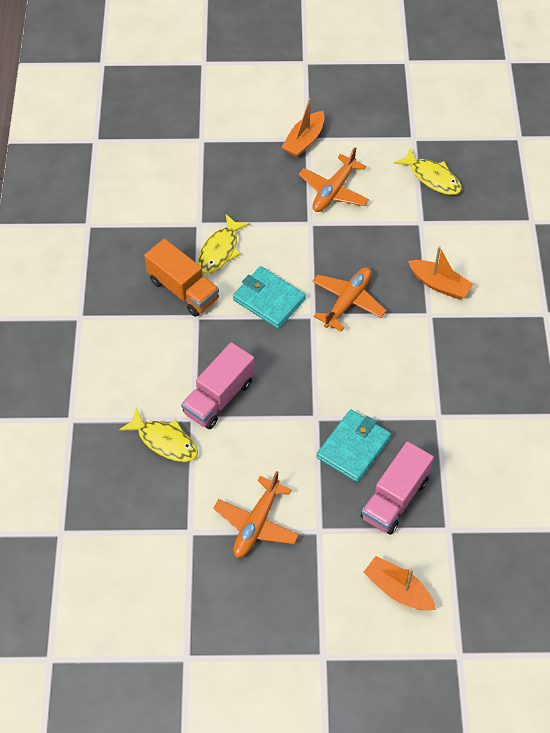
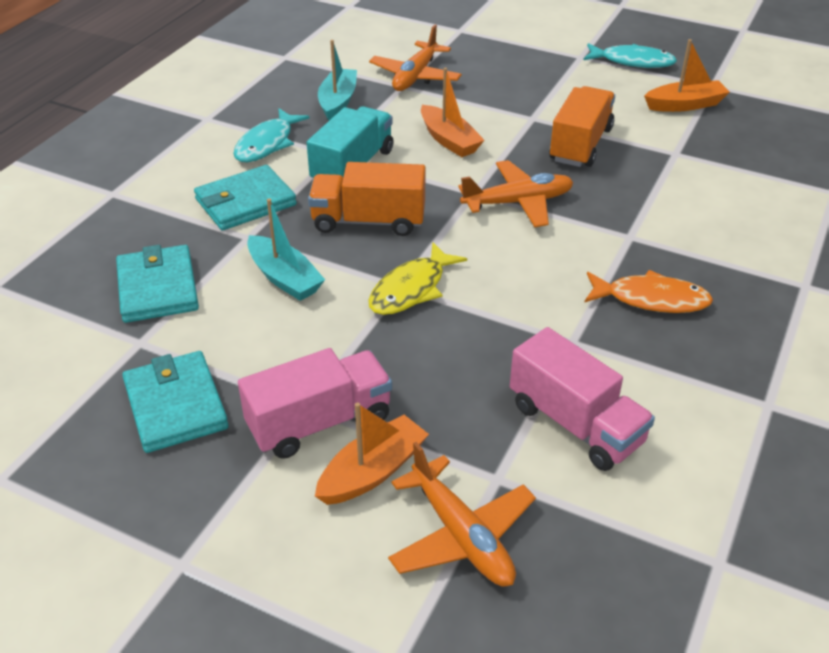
orange fish: 0 -> 1
orange truck: 1 -> 2
turquoise boat: 0 -> 2
turquoise fish: 0 -> 2
turquoise truck: 0 -> 1
turquoise wallet: 2 -> 3
yellow fish: 3 -> 1

